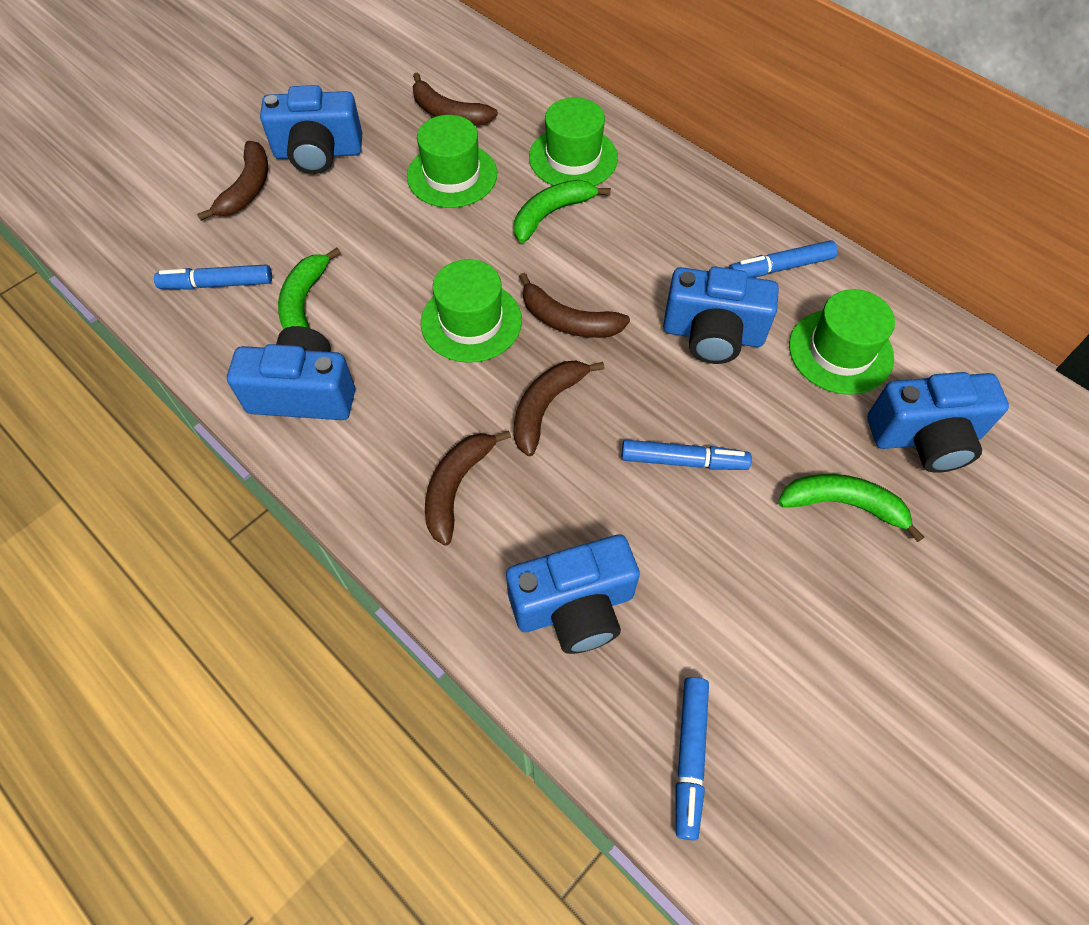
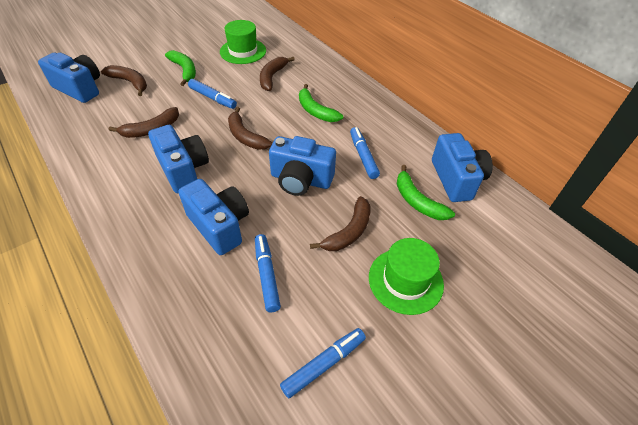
green hat: 4 -> 2

